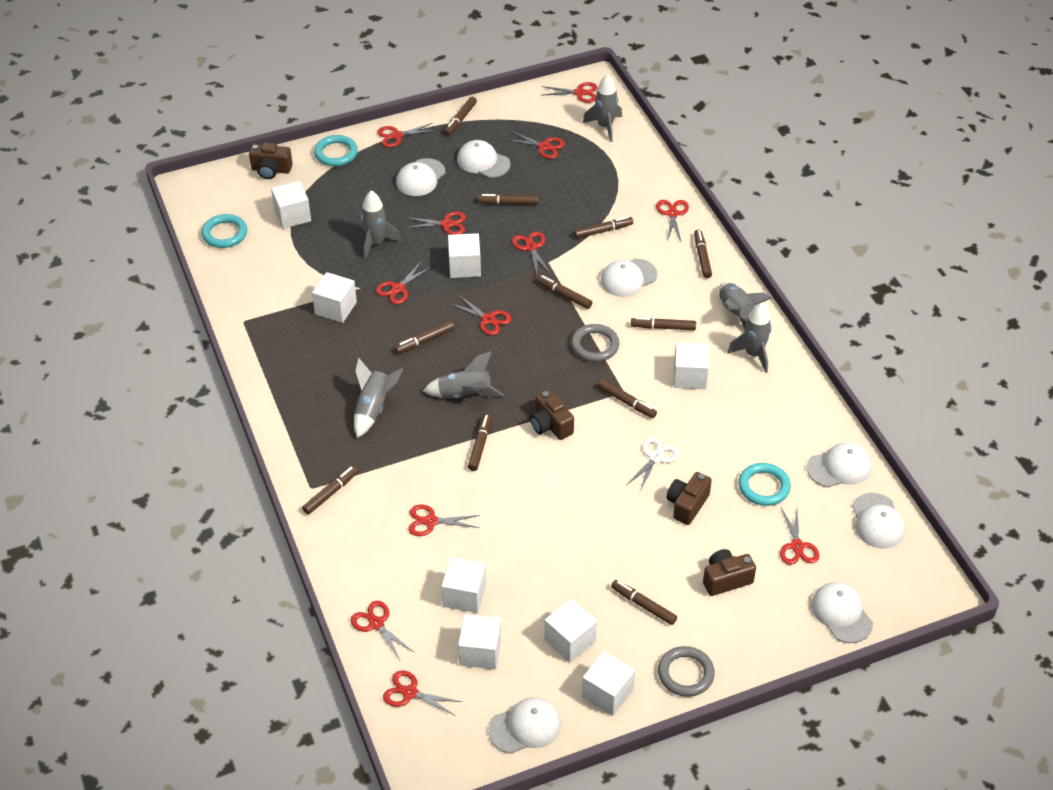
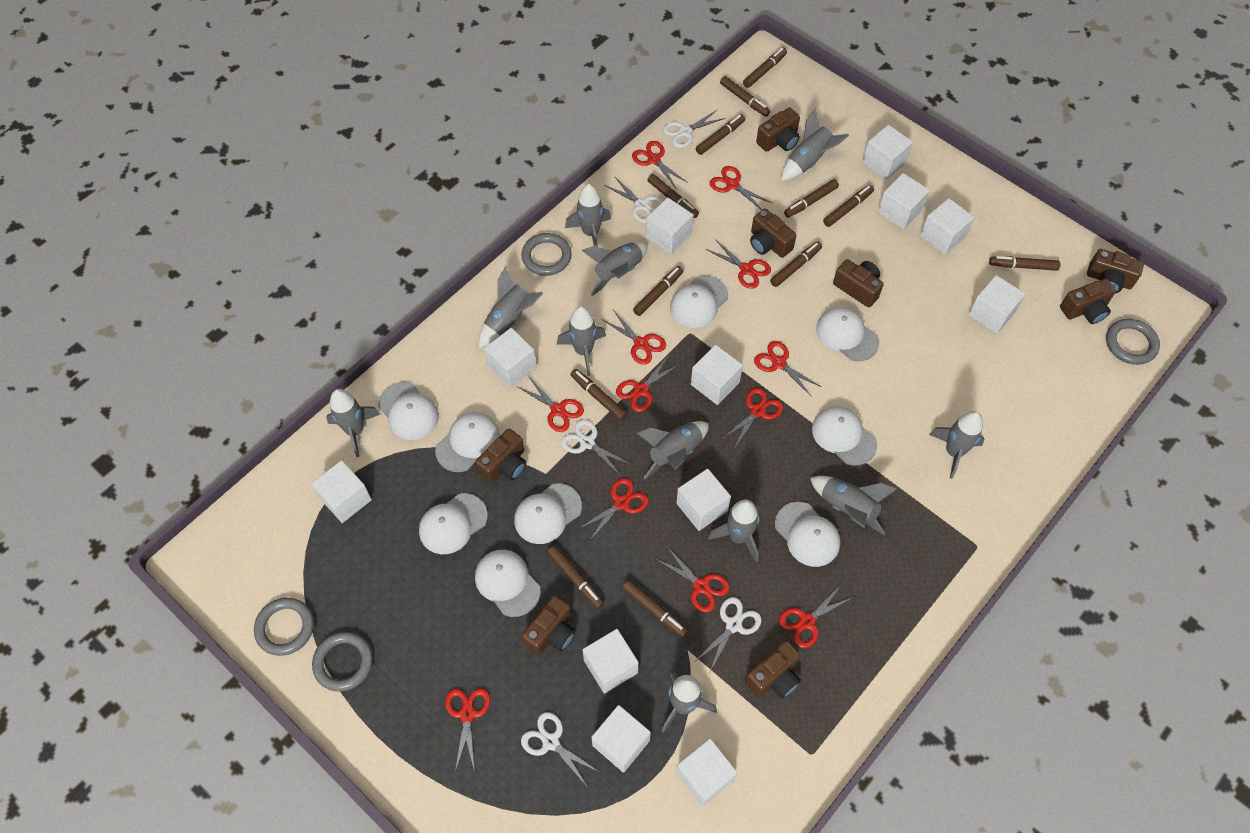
brown camera: 4 -> 8
brown marker: 11 -> 12
grey ring: 2 -> 4
grey rocket: 6 -> 11
turquoise ring: 3 -> 0
white cap: 7 -> 9
white cube: 8 -> 12
white scissors: 1 -> 5

